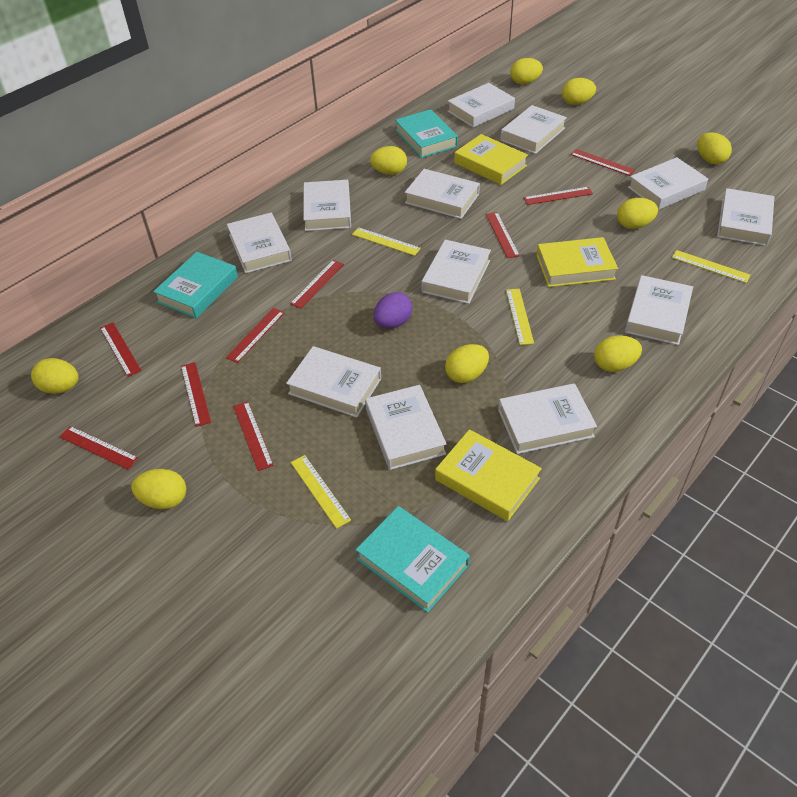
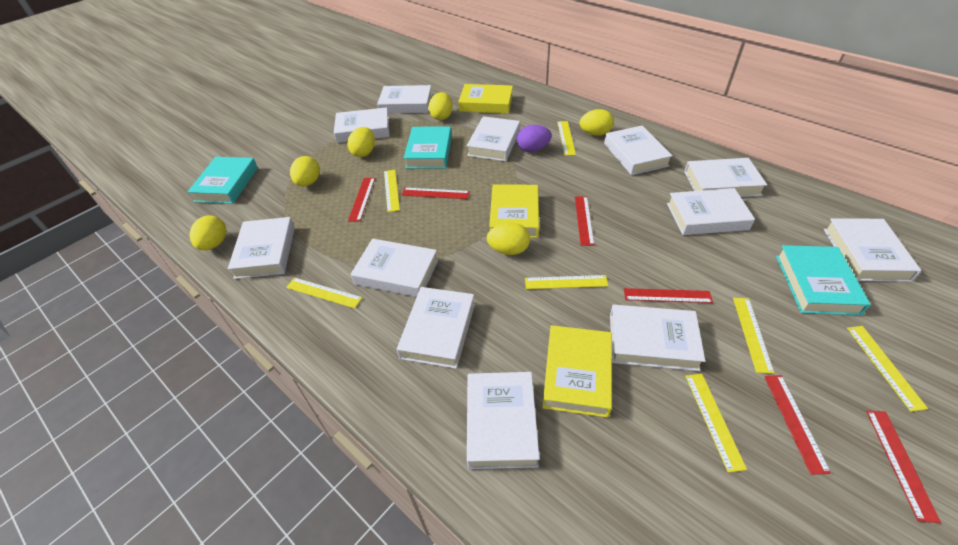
red ruler: 9 -> 6
yellow egg: 9 -> 6
yellow ruler: 4 -> 7

